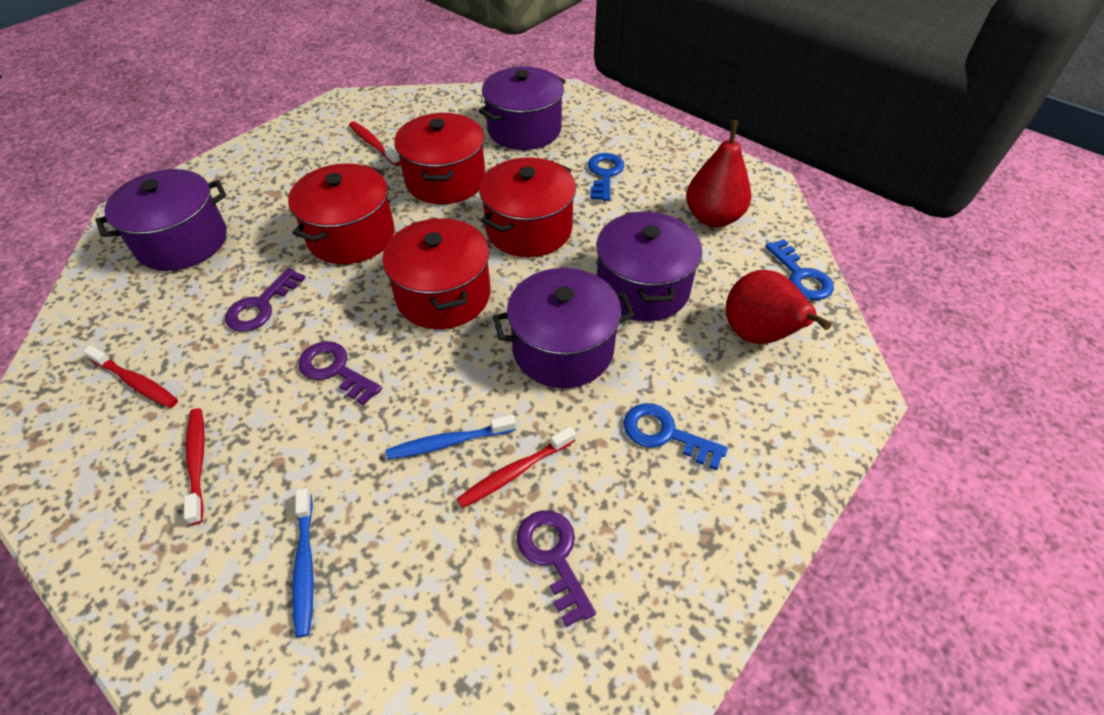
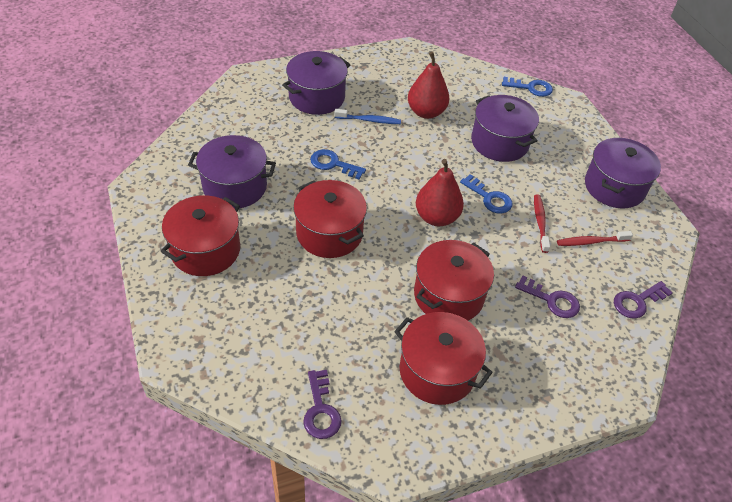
blue toothbrush: 2 -> 1
red toothbrush: 4 -> 2

